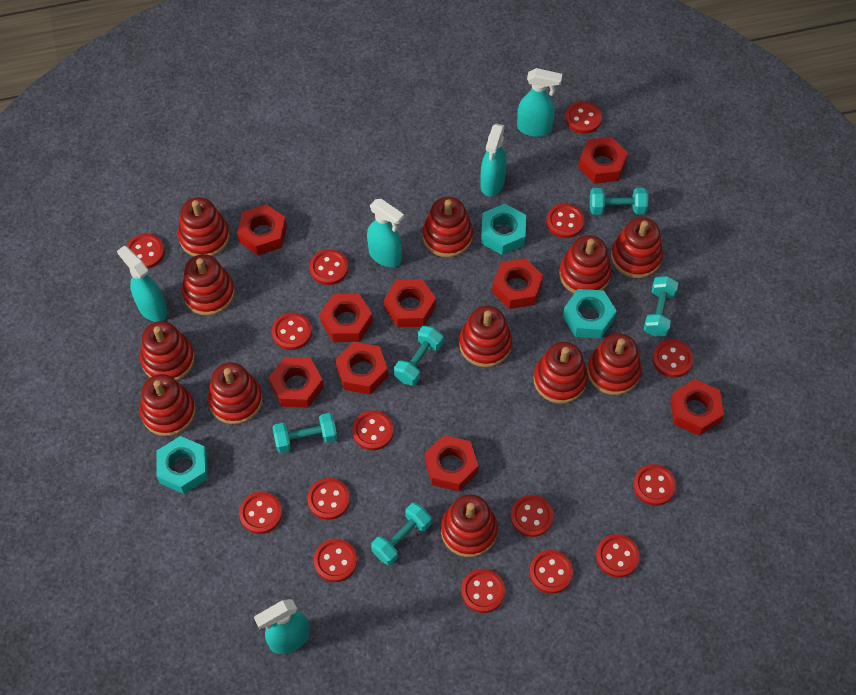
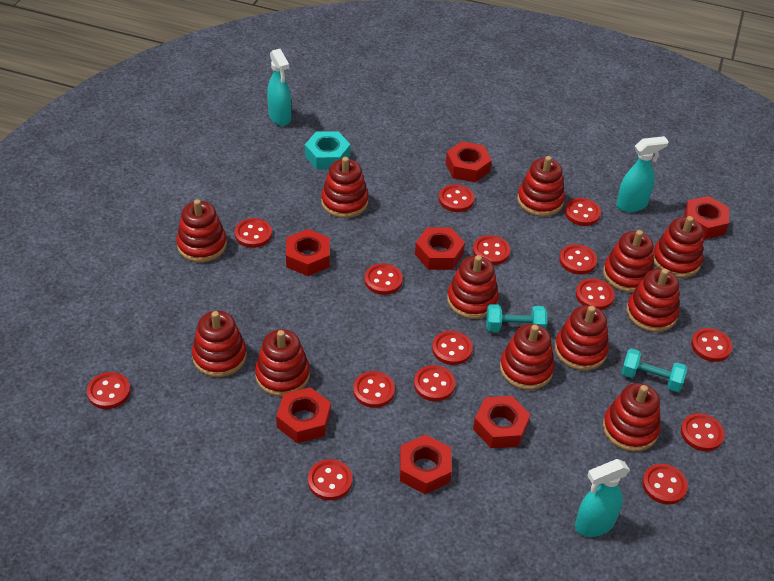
red nut: 9 -> 7
turquoise dumbbell: 5 -> 2
turquoise nut: 3 -> 1
turquoise spray bottle: 5 -> 3

